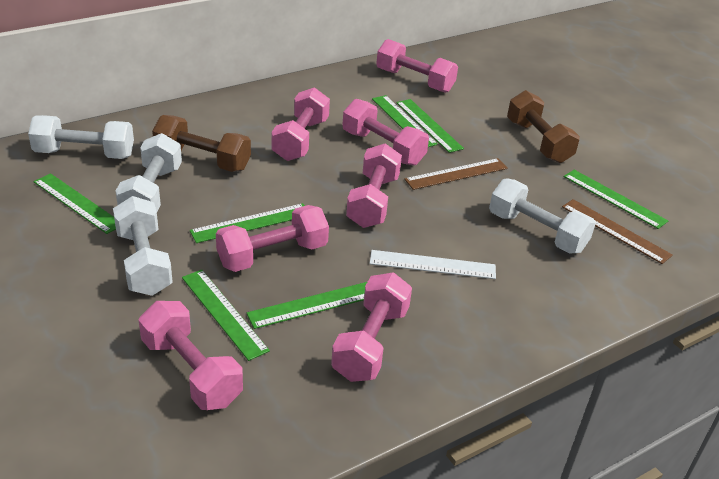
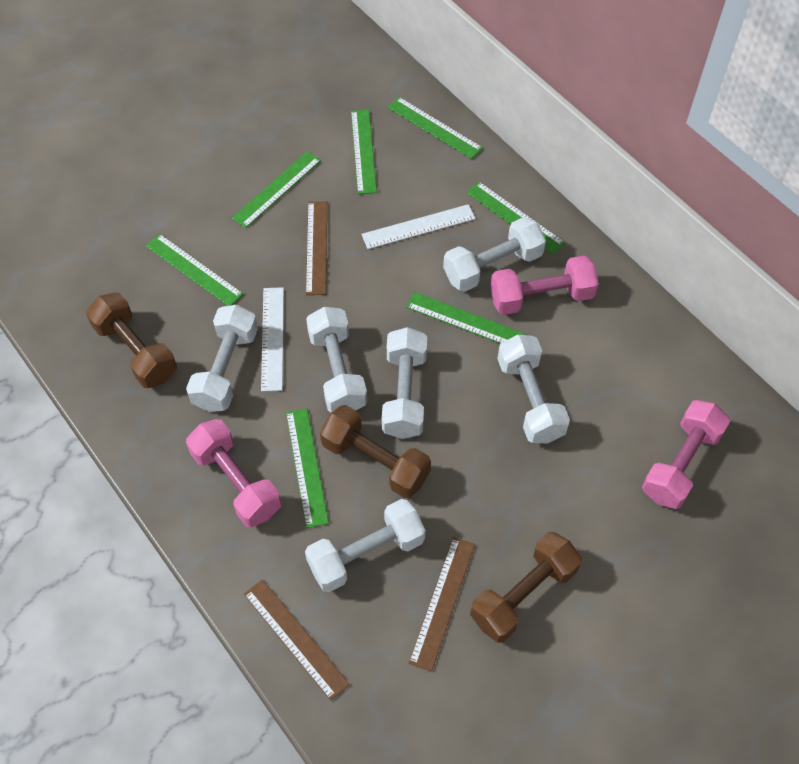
brown dumbbell: 2 -> 3
brown ruler: 2 -> 3
pink dumbbell: 7 -> 3
white dumbbell: 4 -> 6
white ruler: 1 -> 2

